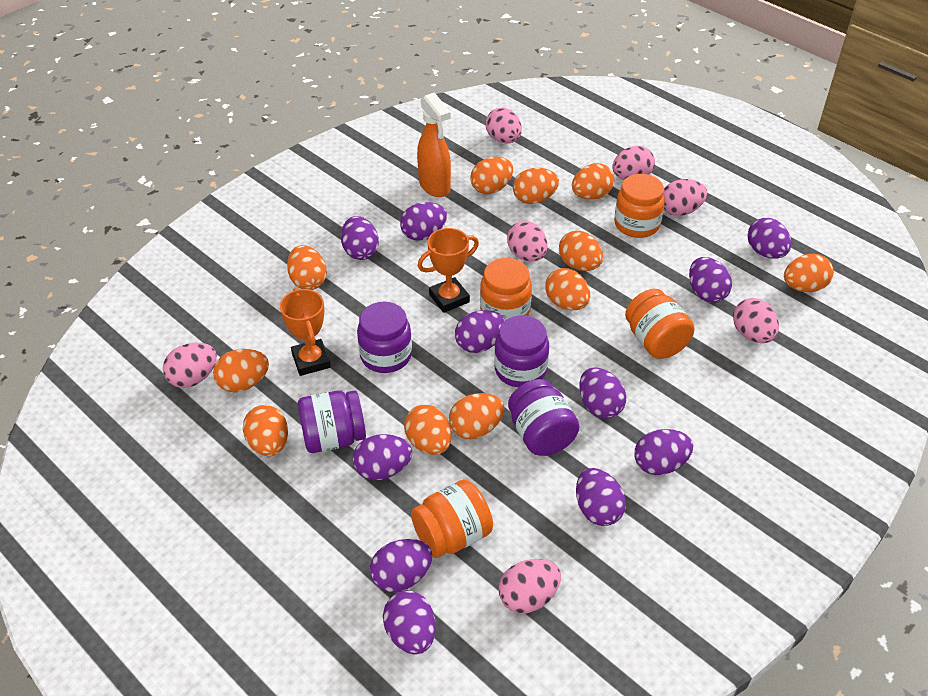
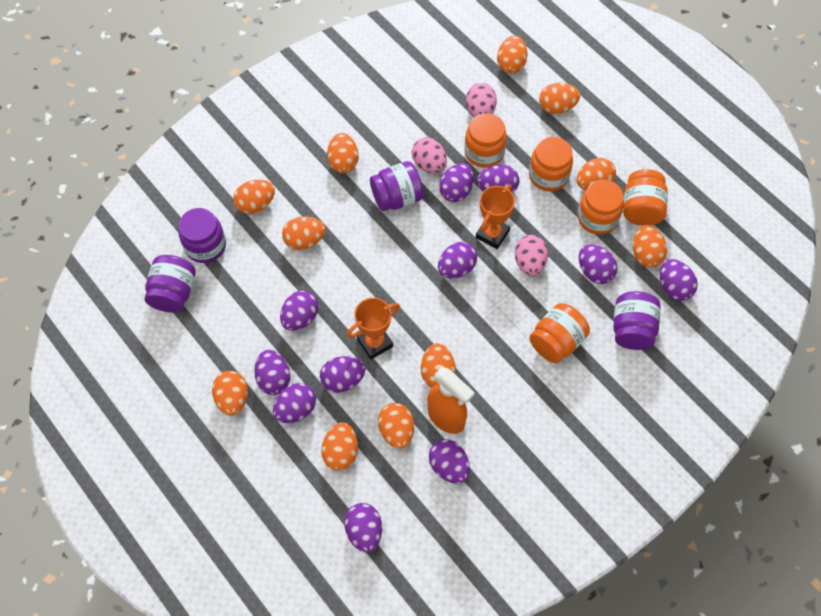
orange jar: 4 -> 5
pink egg: 7 -> 3

